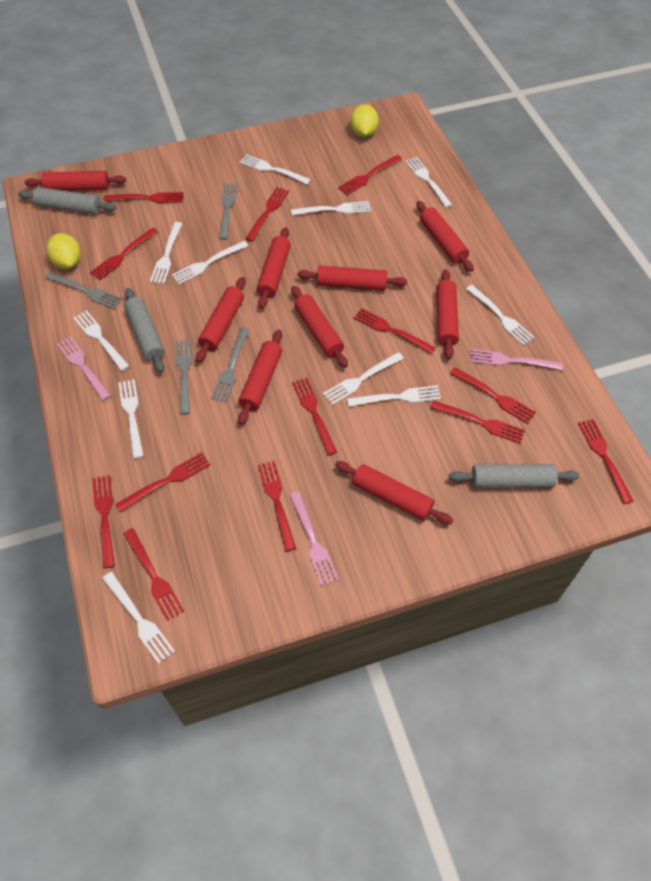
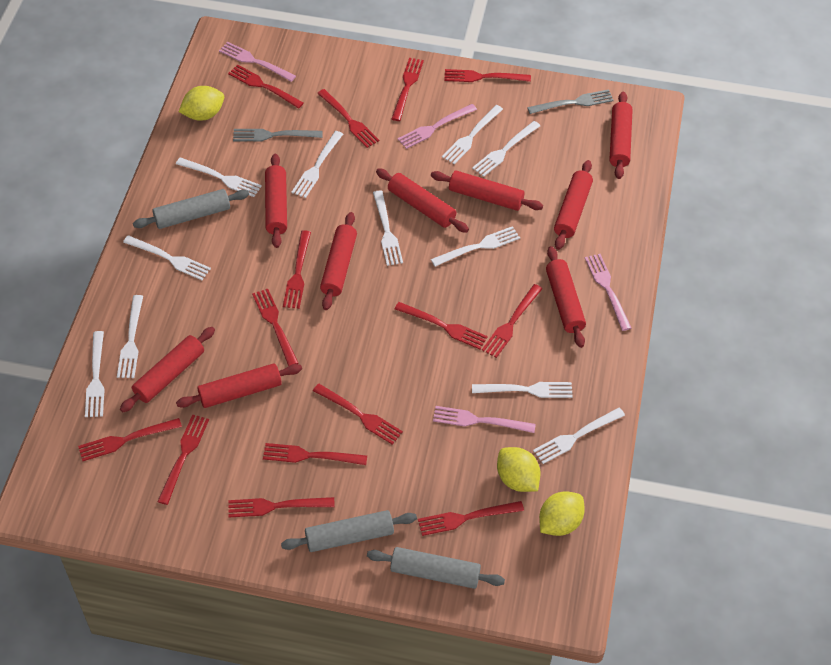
grey fork: 4 -> 2
pink fork: 3 -> 4
red fork: 13 -> 14
yellow lemon: 2 -> 3

